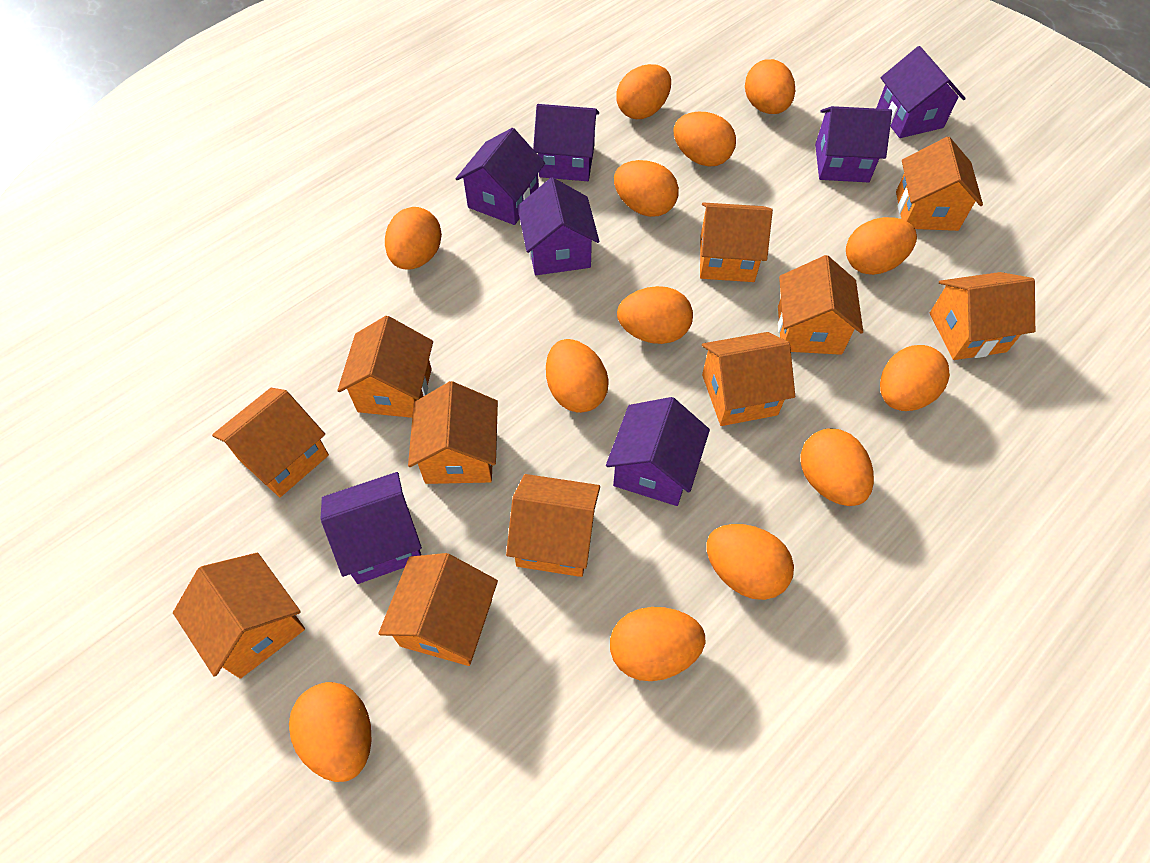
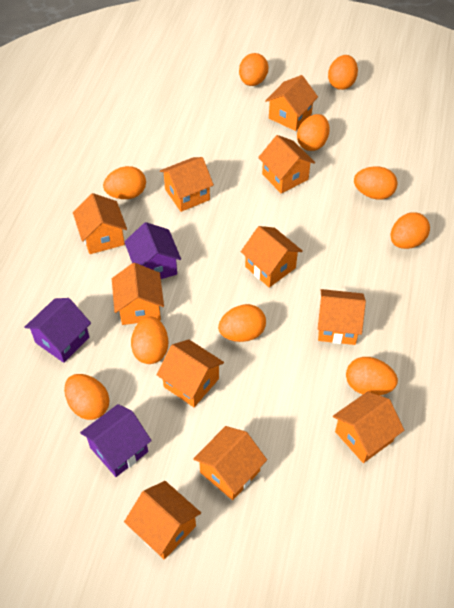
orange egg: 13 -> 10
purple house: 7 -> 3

